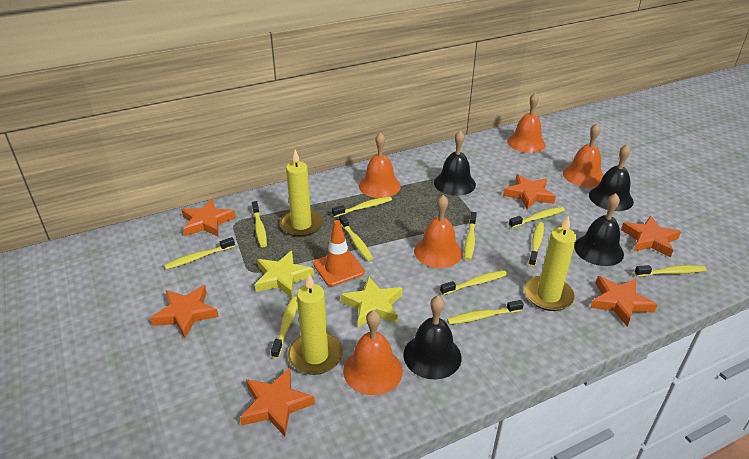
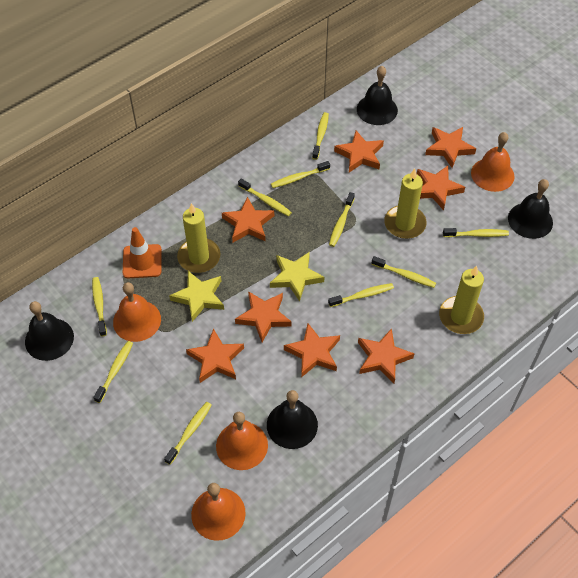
orange bell: 5 -> 4
orange star: 6 -> 8
yellow toothbrush: 11 -> 10

